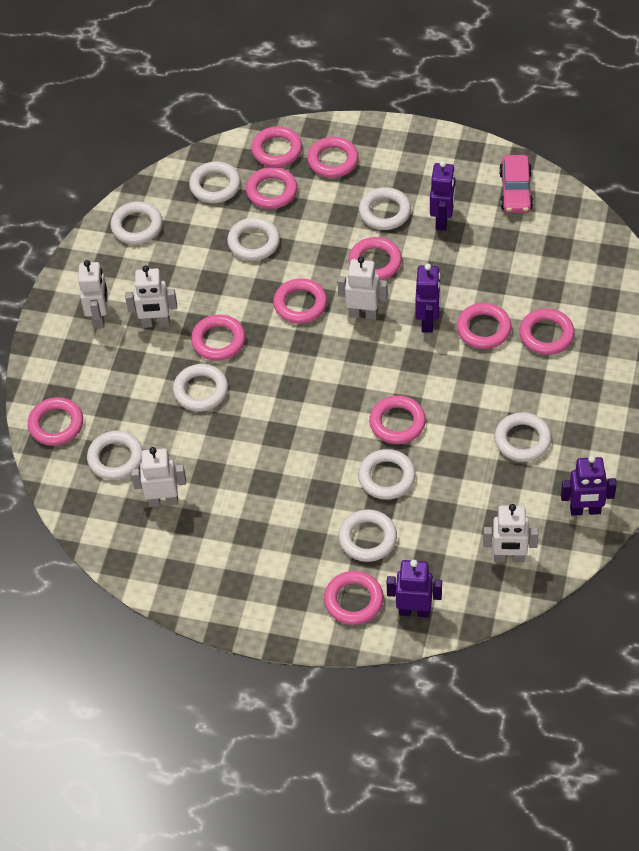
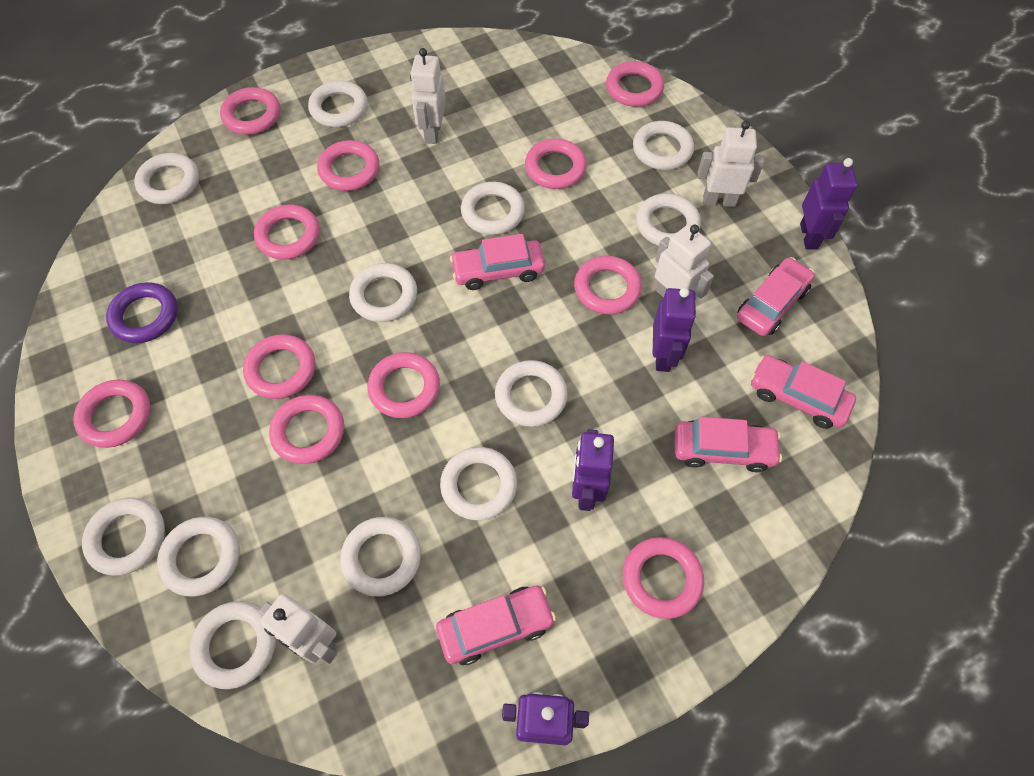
pink car: 1 -> 5
purple ring: 0 -> 1
white ring: 9 -> 12
white robot: 5 -> 4

